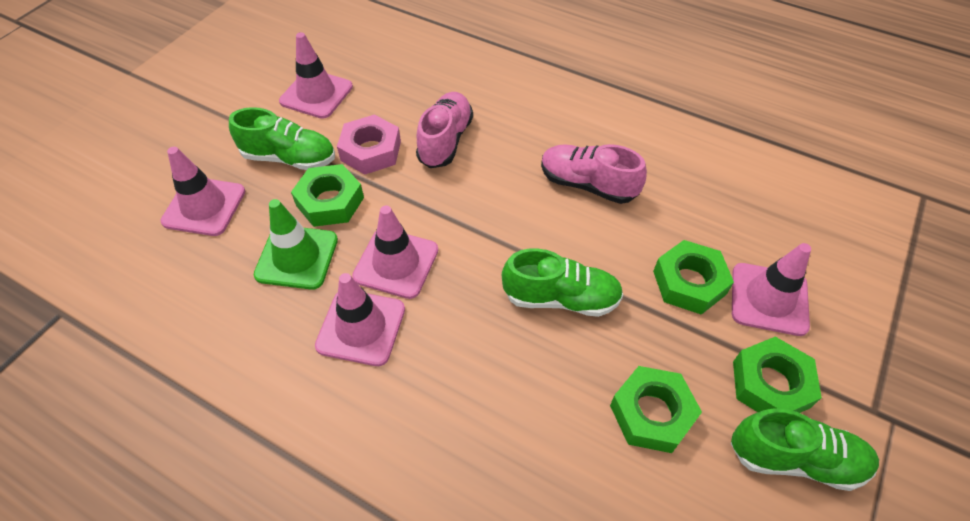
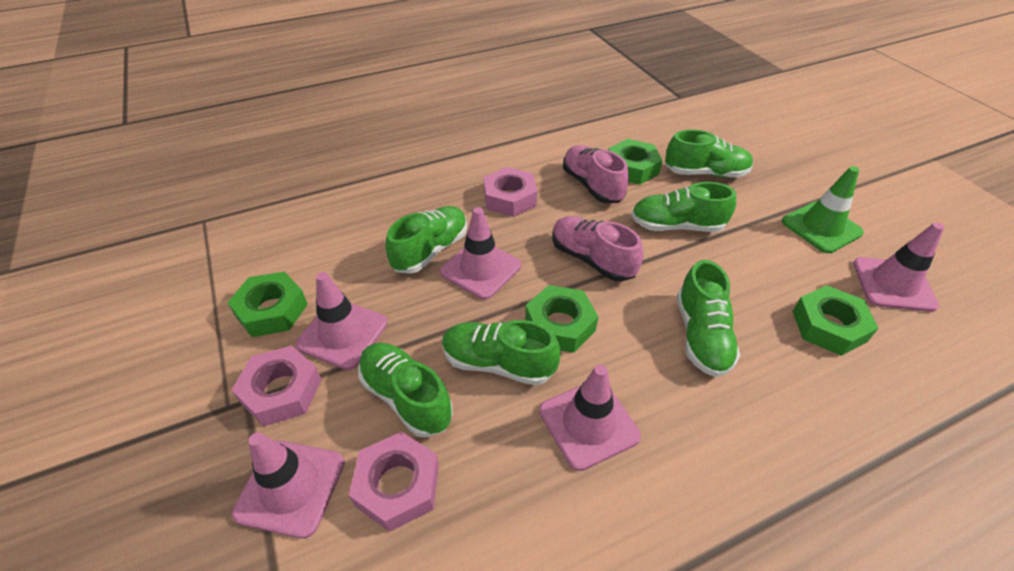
green shoe: 3 -> 6
pink nut: 1 -> 3

